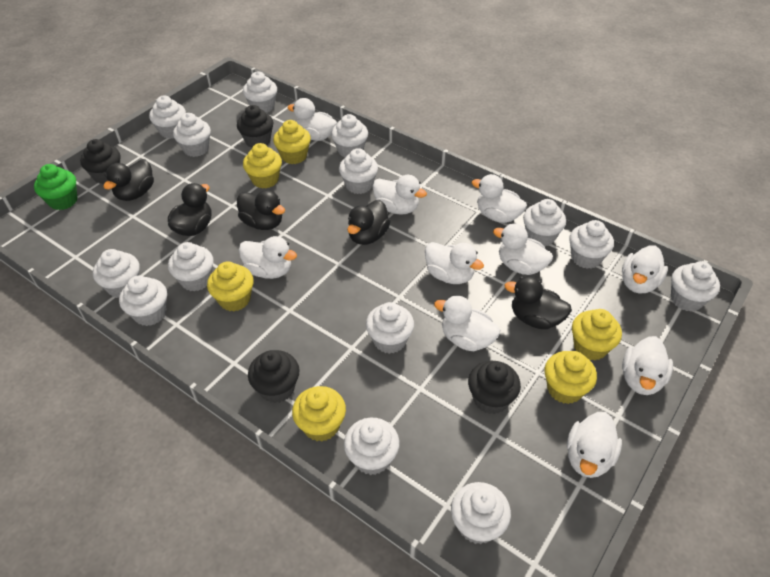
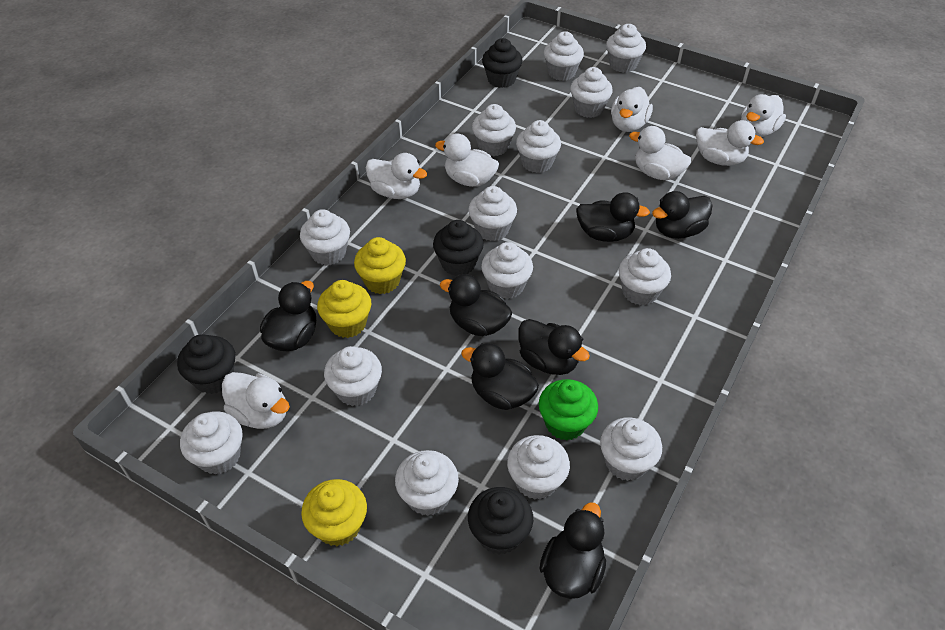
black duck: 5 -> 7
white duck: 10 -> 7
yellow cupcake: 6 -> 3

